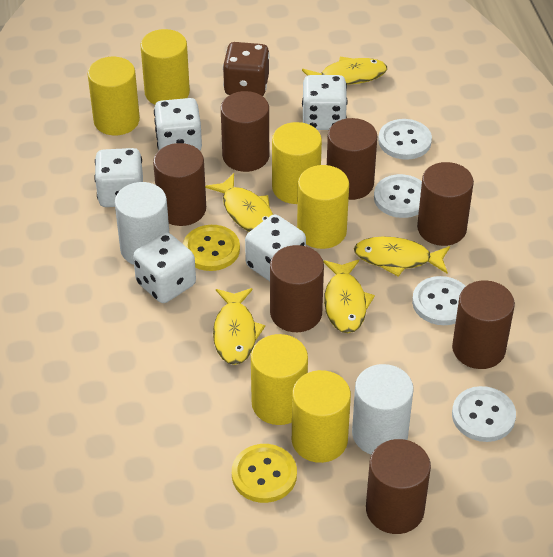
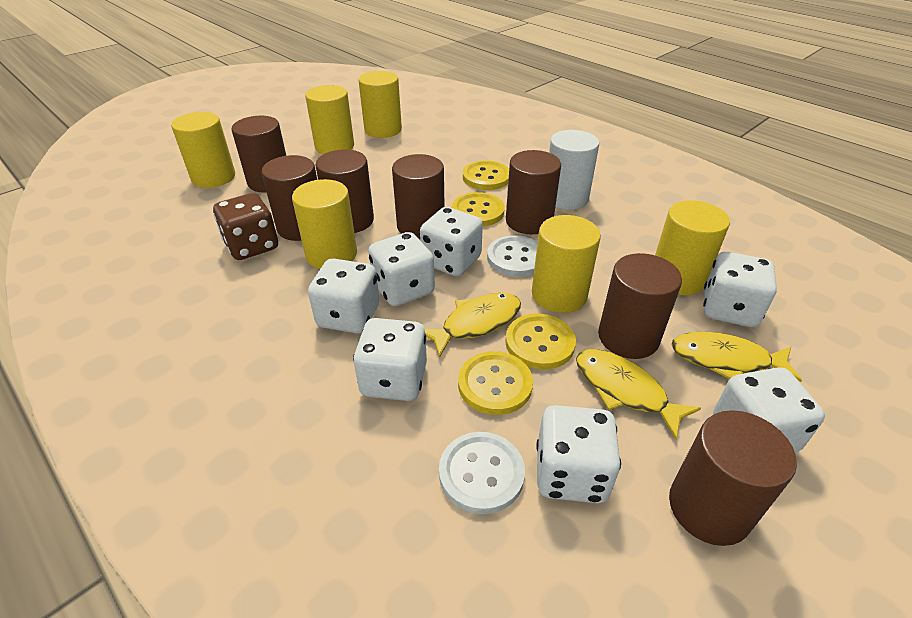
white button: 4 -> 2
white cylinder: 2 -> 1
white dice: 5 -> 7
yellow button: 2 -> 4
yellow fish: 5 -> 3

